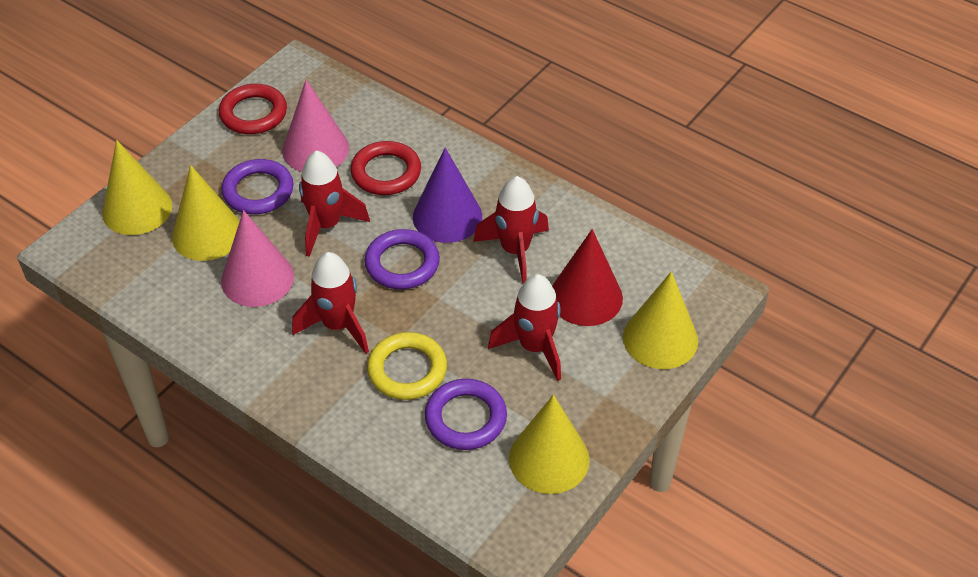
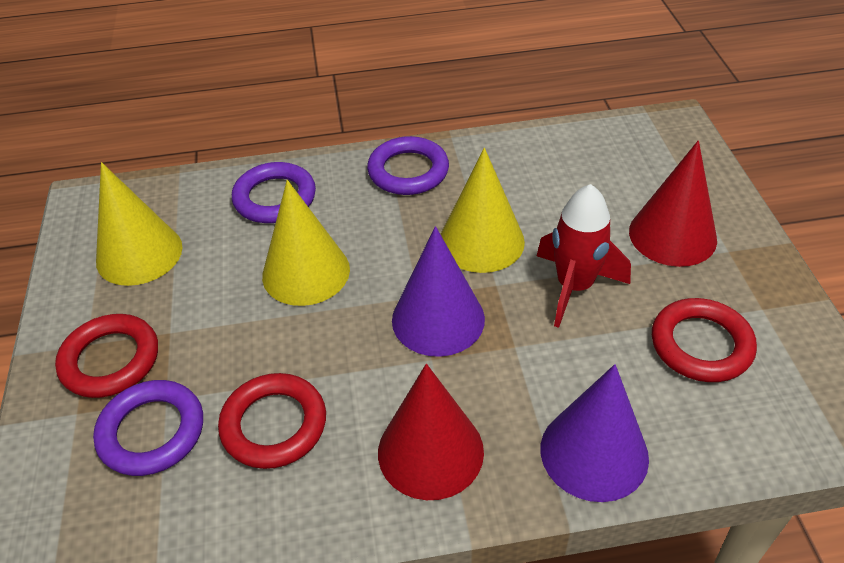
pink cone: 2 -> 0
purple cone: 1 -> 2
red cone: 1 -> 2
red ring: 2 -> 3
red rocket: 4 -> 1
yellow cone: 4 -> 3
yellow ring: 1 -> 0

